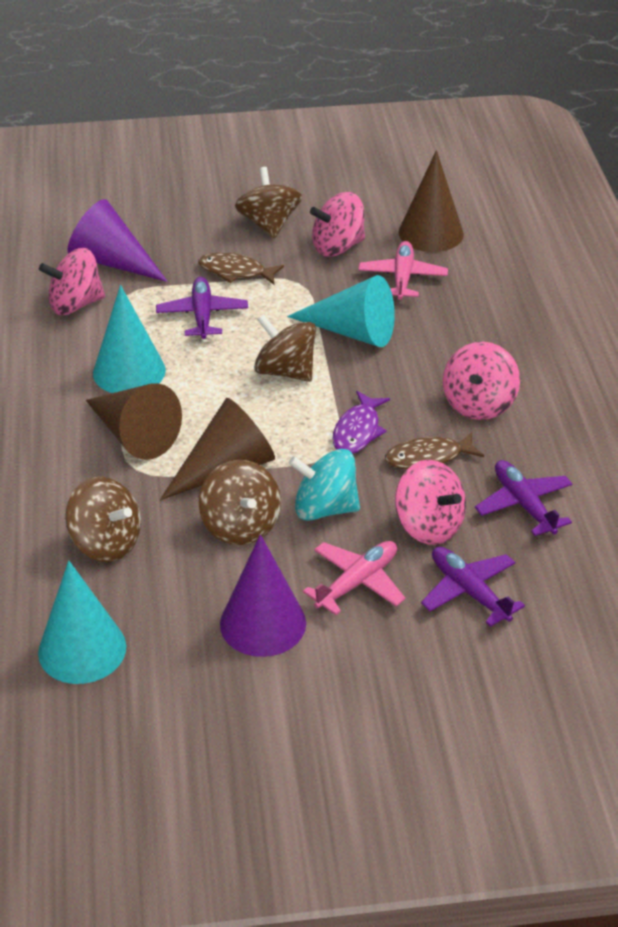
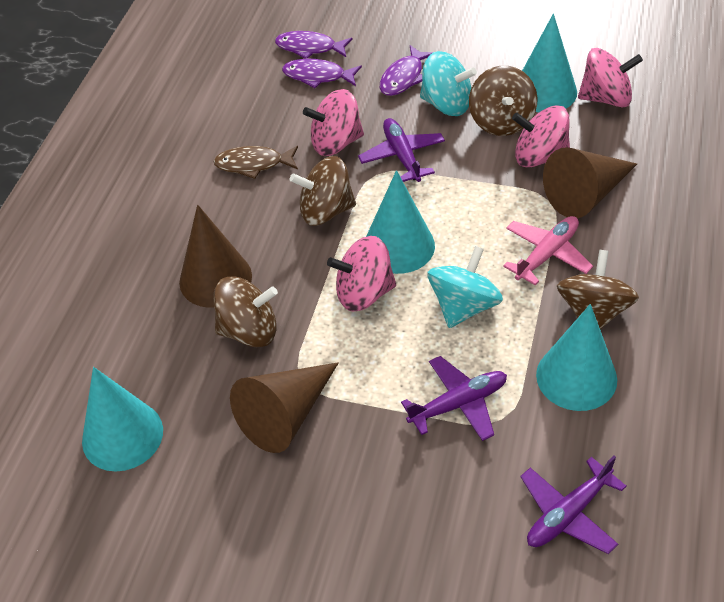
brown fish: 2 -> 1
pink plane: 2 -> 1
purple cone: 2 -> 0
purple fish: 1 -> 3
turquoise cone: 3 -> 4
turquoise spinning top: 1 -> 2

